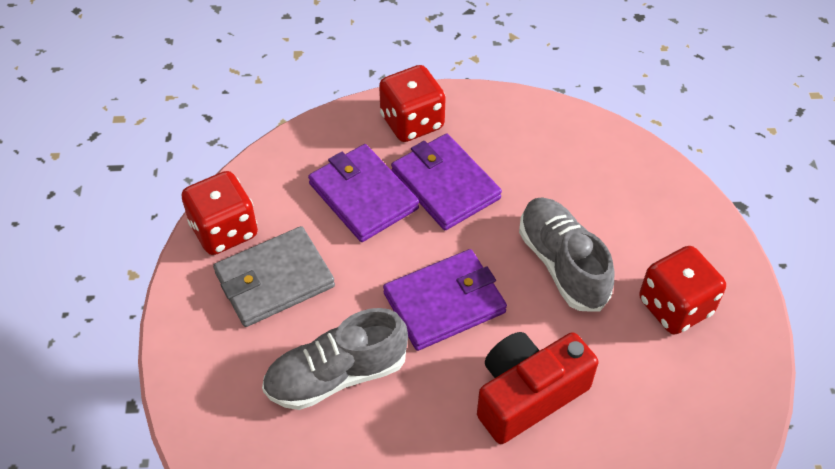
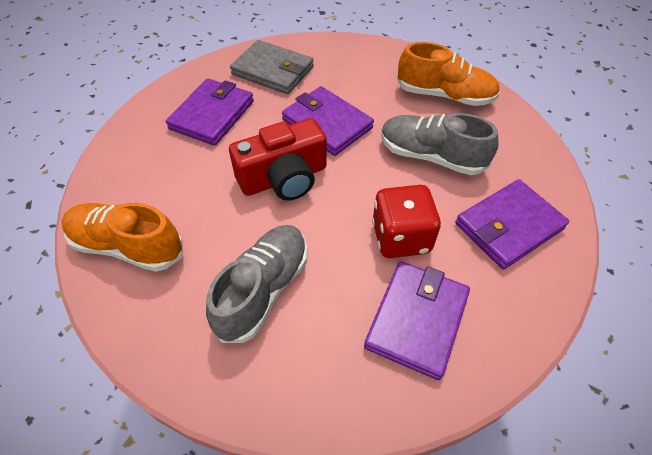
orange shoe: 0 -> 2
purple wallet: 3 -> 4
red dice: 3 -> 1

